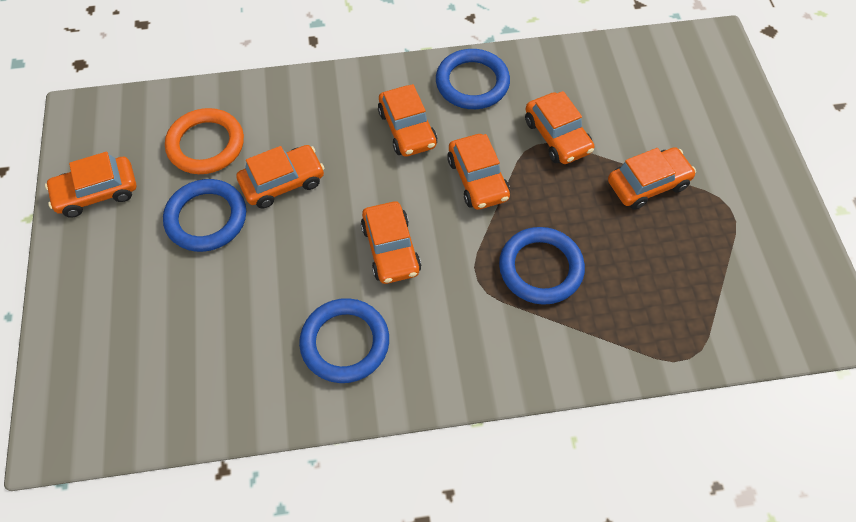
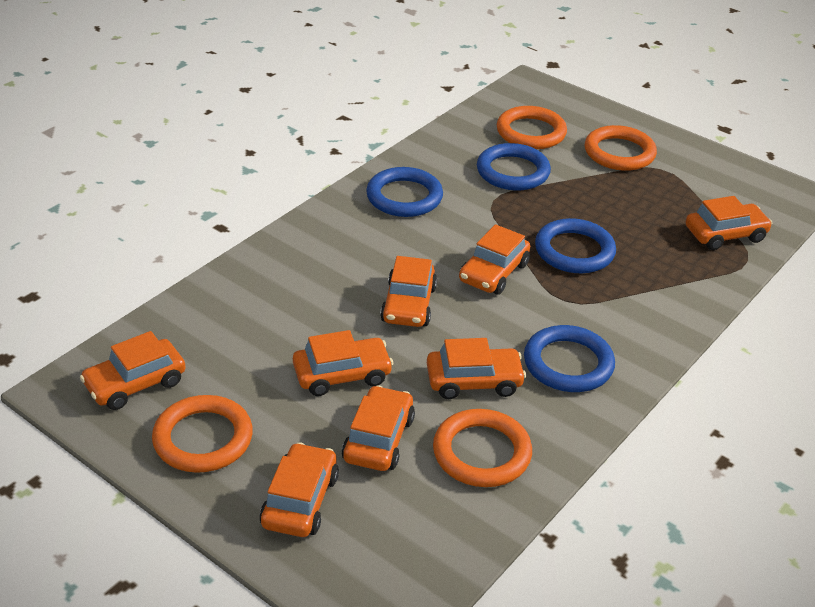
orange car: 7 -> 8
orange ring: 1 -> 4

